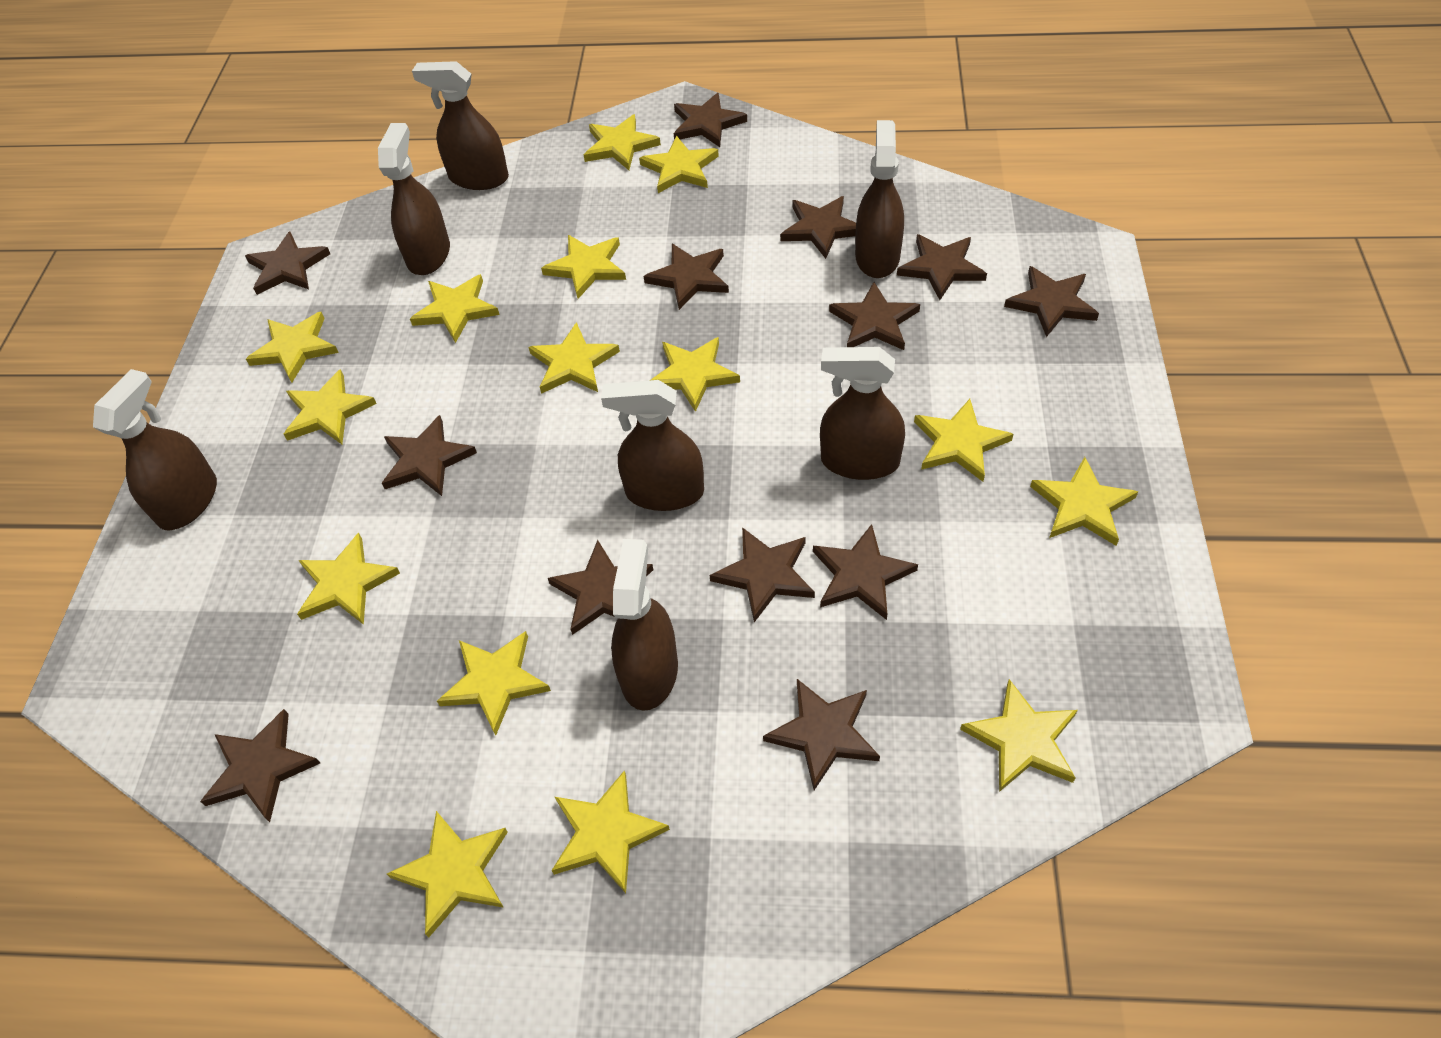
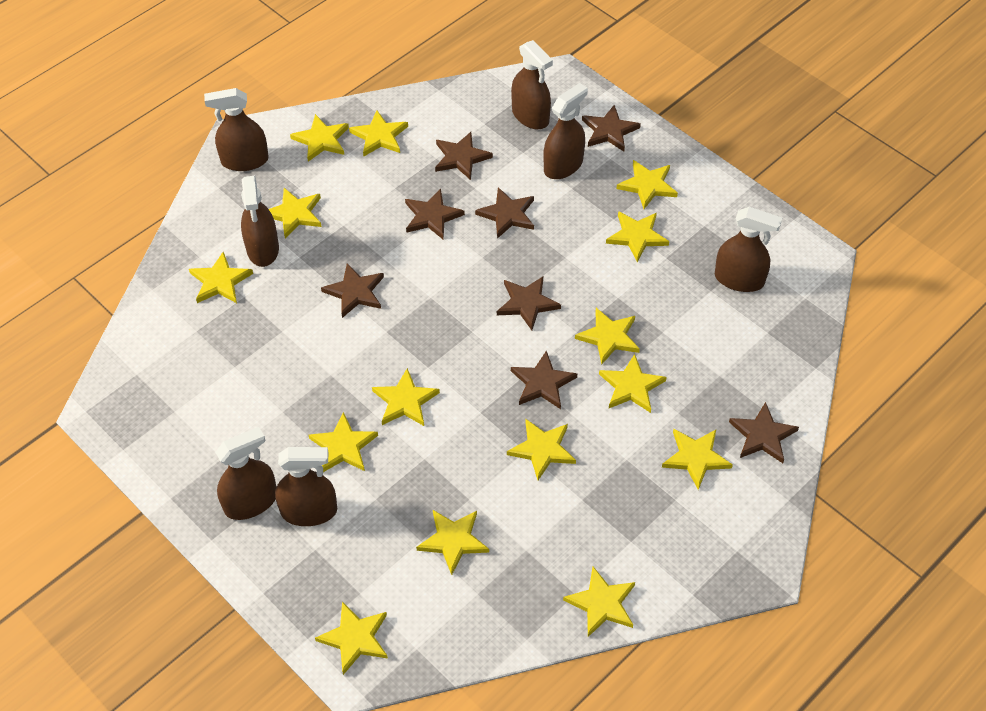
brown star: 13 -> 8

